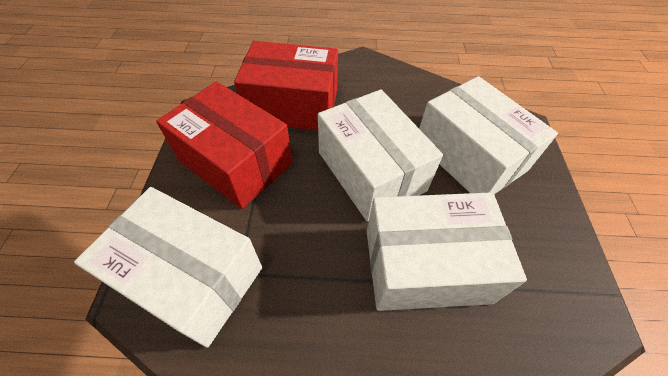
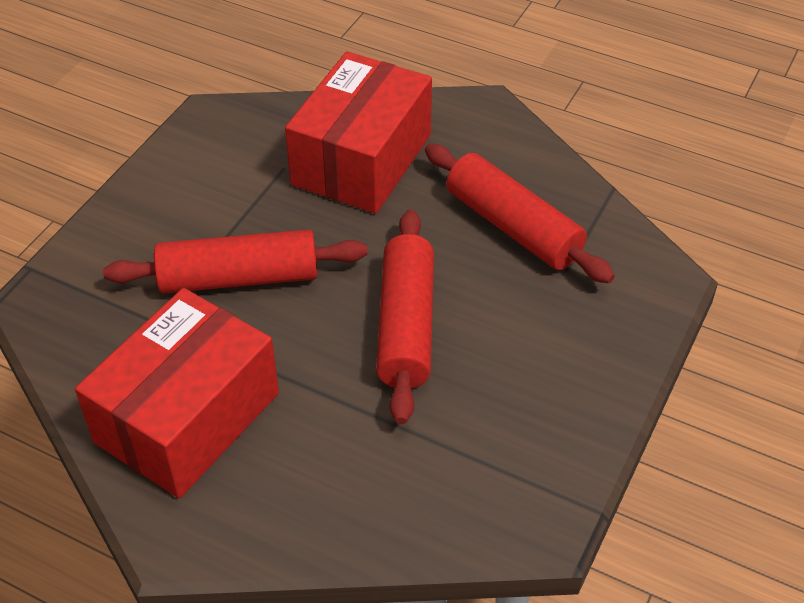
red rolling pin: 0 -> 3
white box: 4 -> 0

